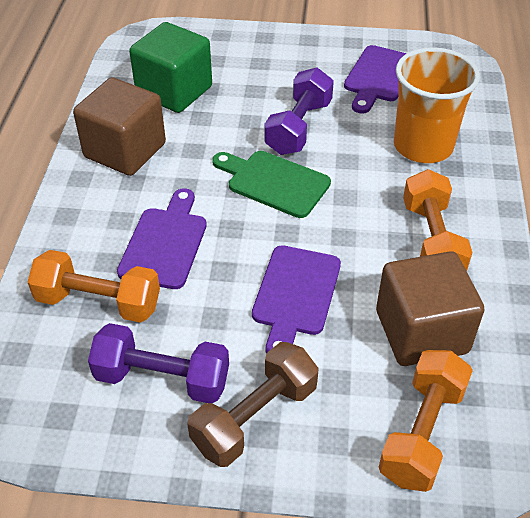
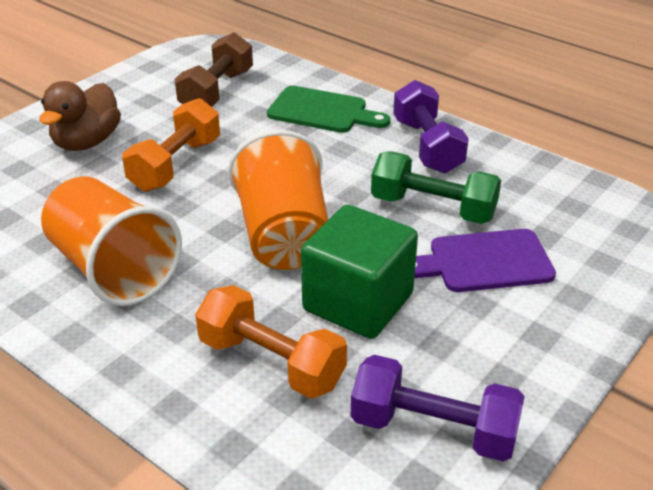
brown cube: 2 -> 0
brown duck: 0 -> 1
green dumbbell: 0 -> 1
orange cup: 1 -> 2
orange dumbbell: 3 -> 2
purple cutting board: 3 -> 1

